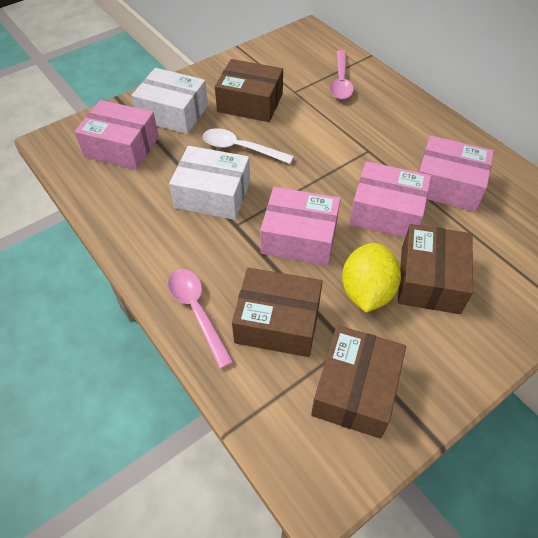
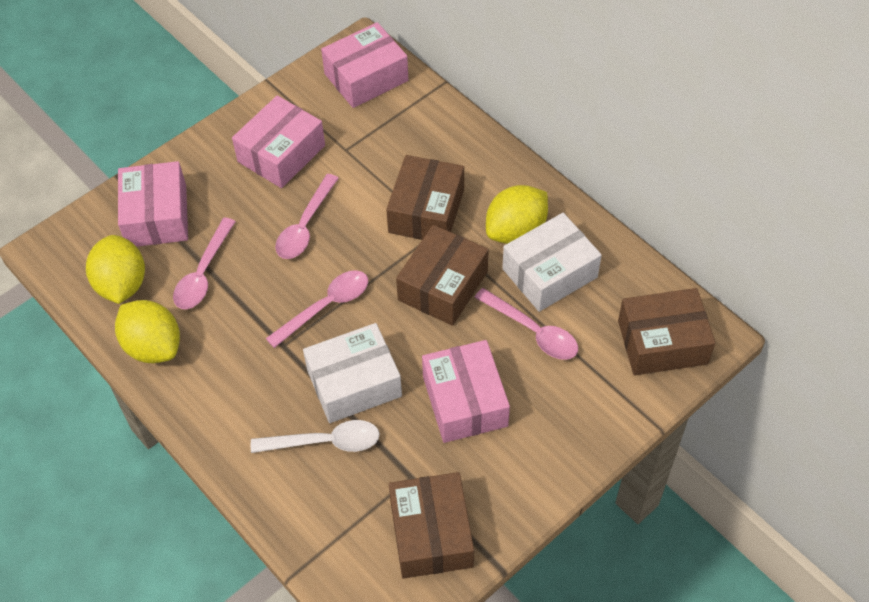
pink spoon: 2 -> 4
yellow lemon: 1 -> 3

